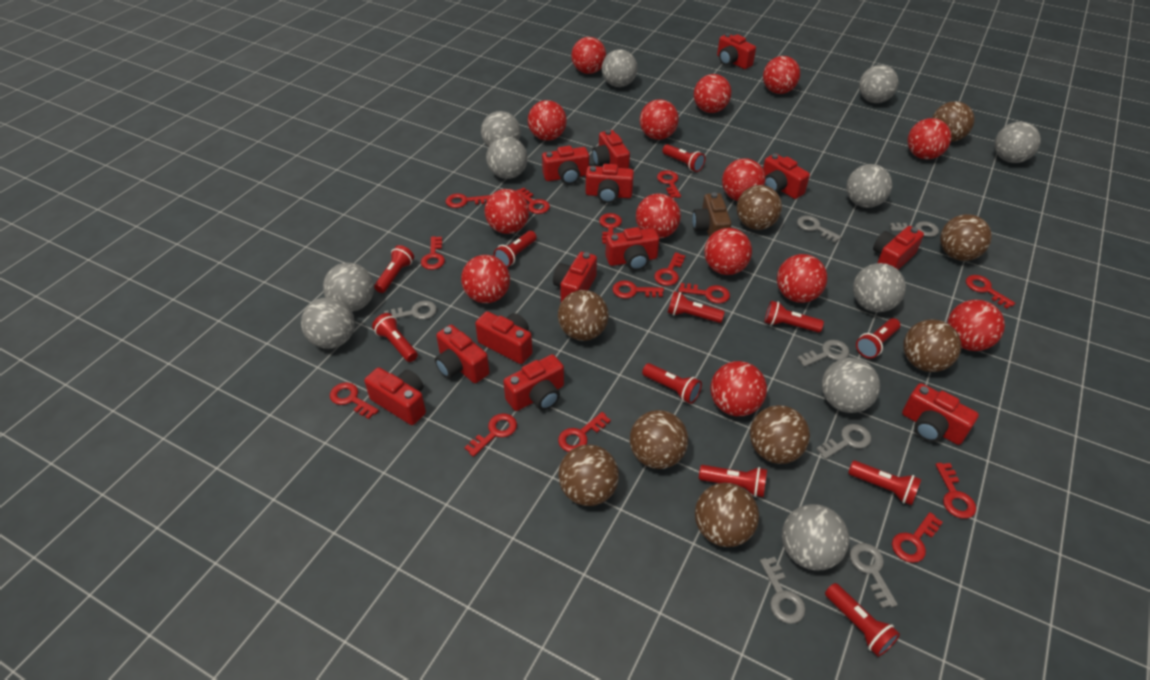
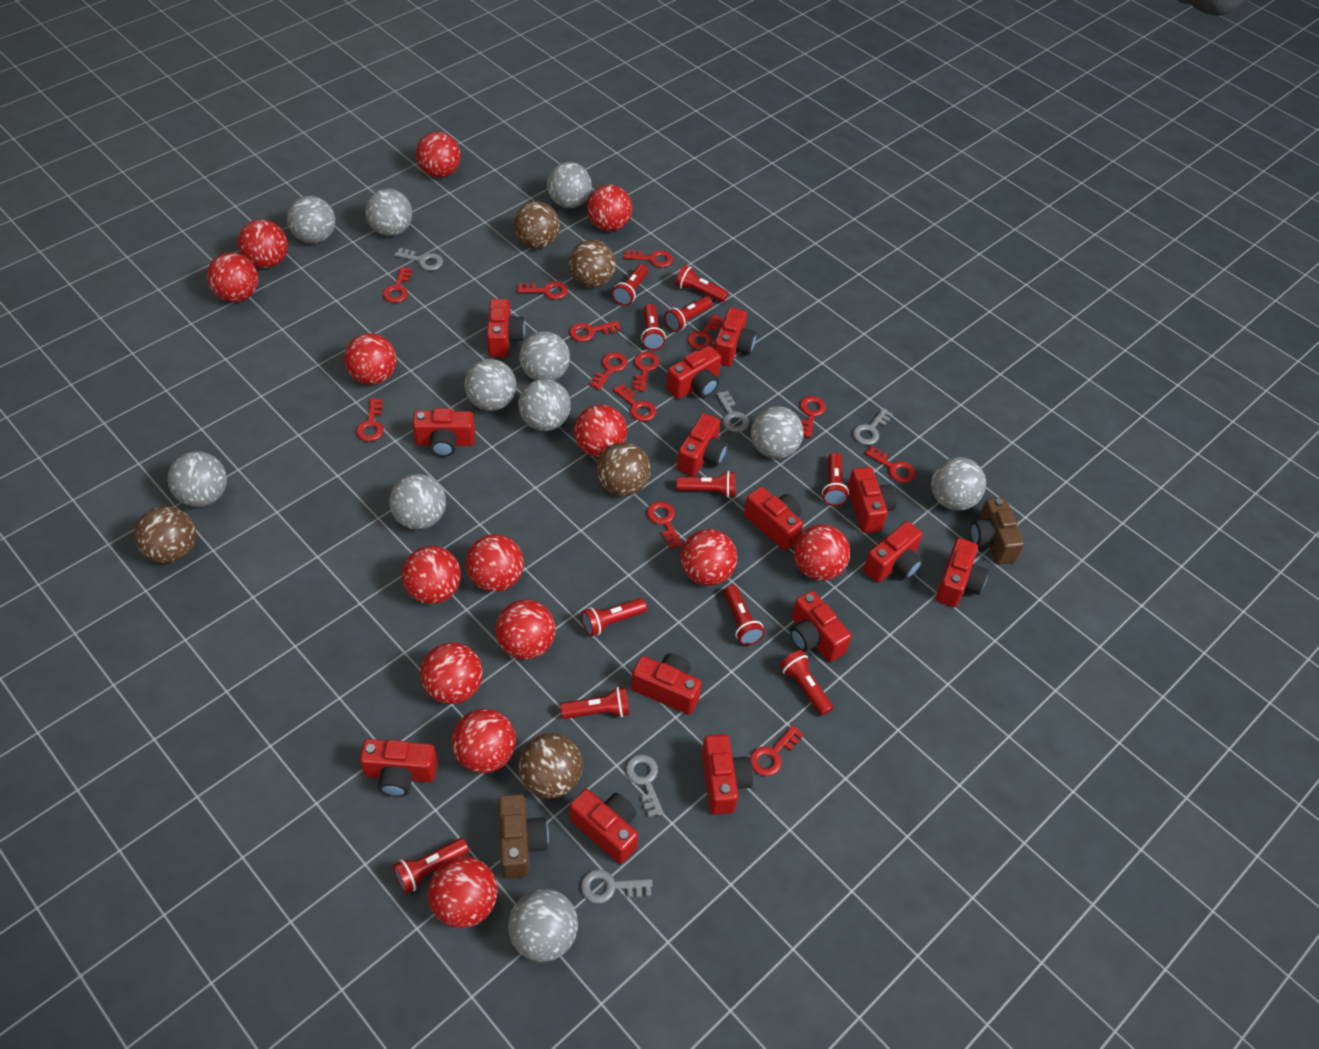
brown ball: 9 -> 5
brown camera: 1 -> 2
grey key: 7 -> 5
red camera: 13 -> 14
red key: 14 -> 13

